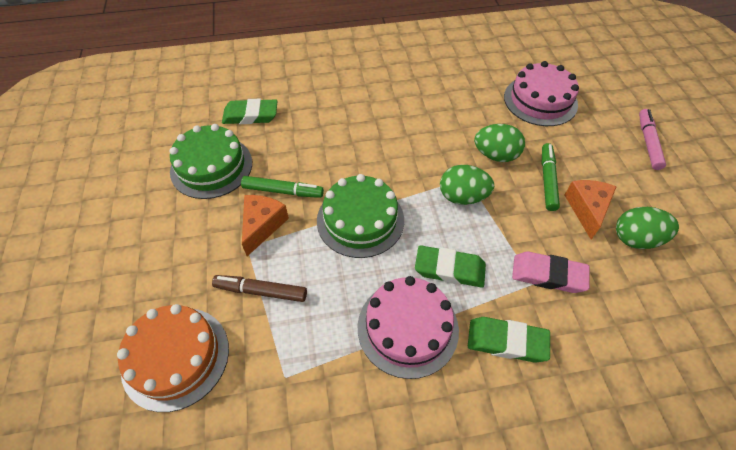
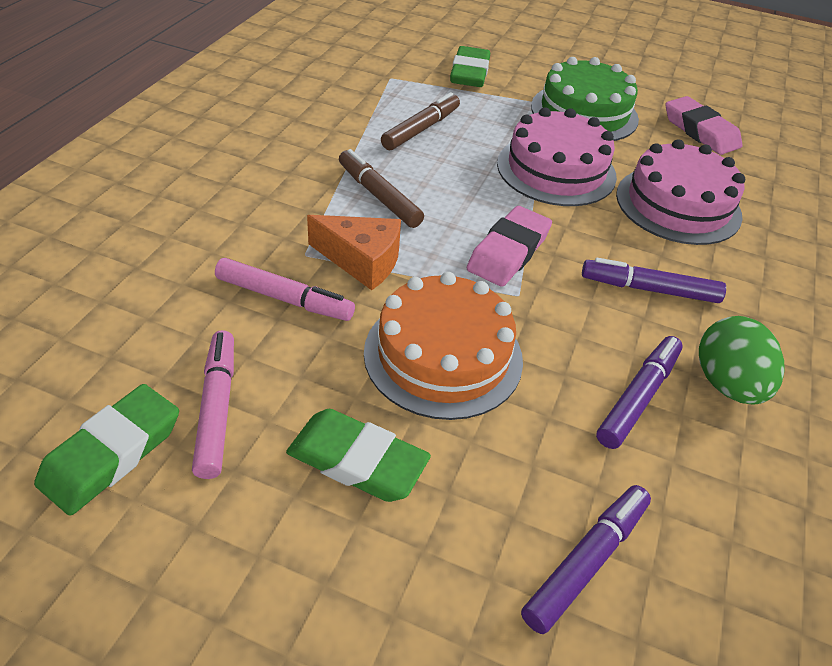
brown marker: 1 -> 2
green cake: 2 -> 1
green egg: 3 -> 1
green marker: 2 -> 0
orange cheese: 2 -> 1
pink eraser: 1 -> 2
pink marker: 1 -> 2
purple marker: 0 -> 3

